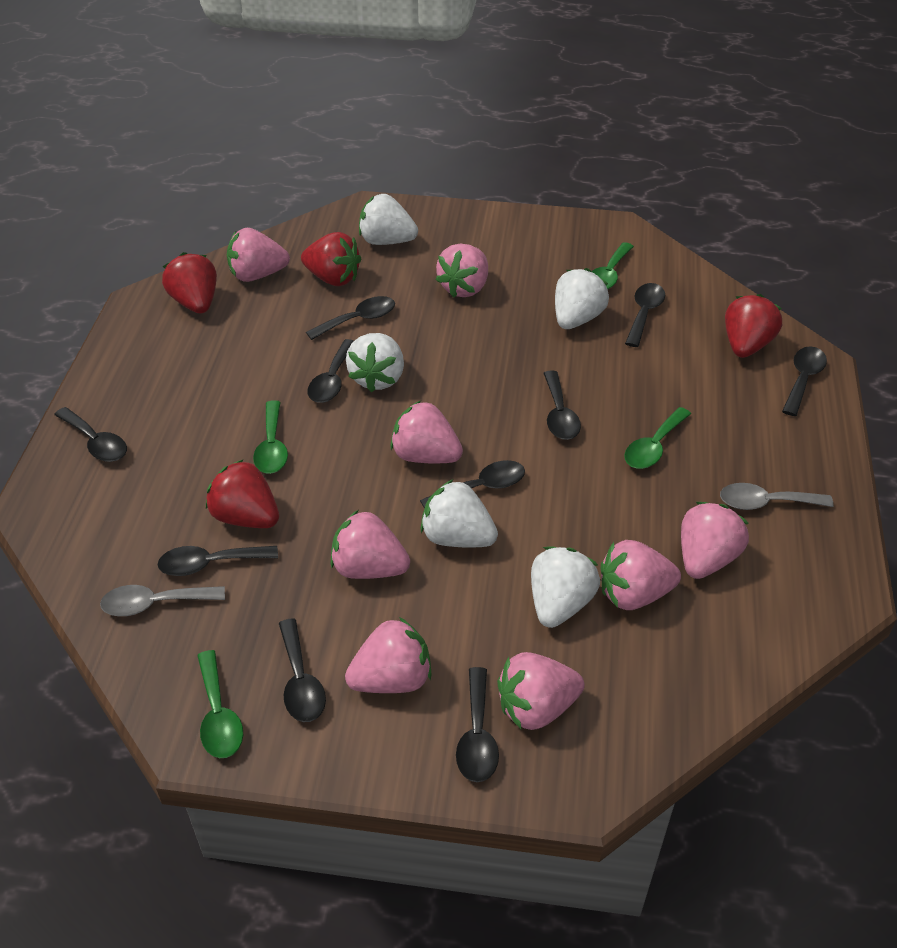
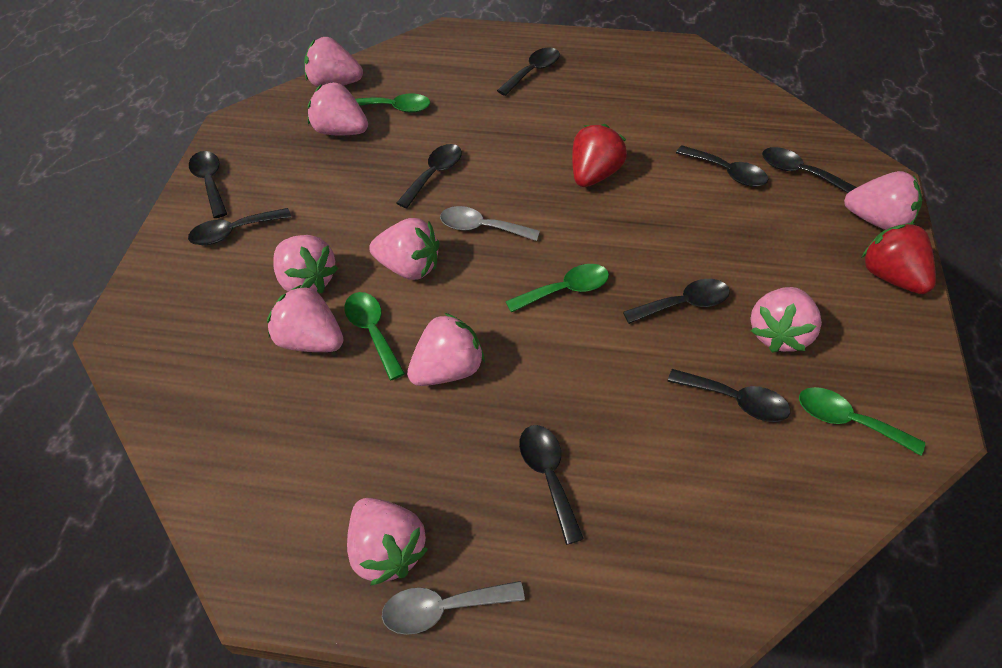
black spoon: 10 -> 9
pink strawberry: 8 -> 9
red strawberry: 4 -> 2
white strawberry: 5 -> 0

